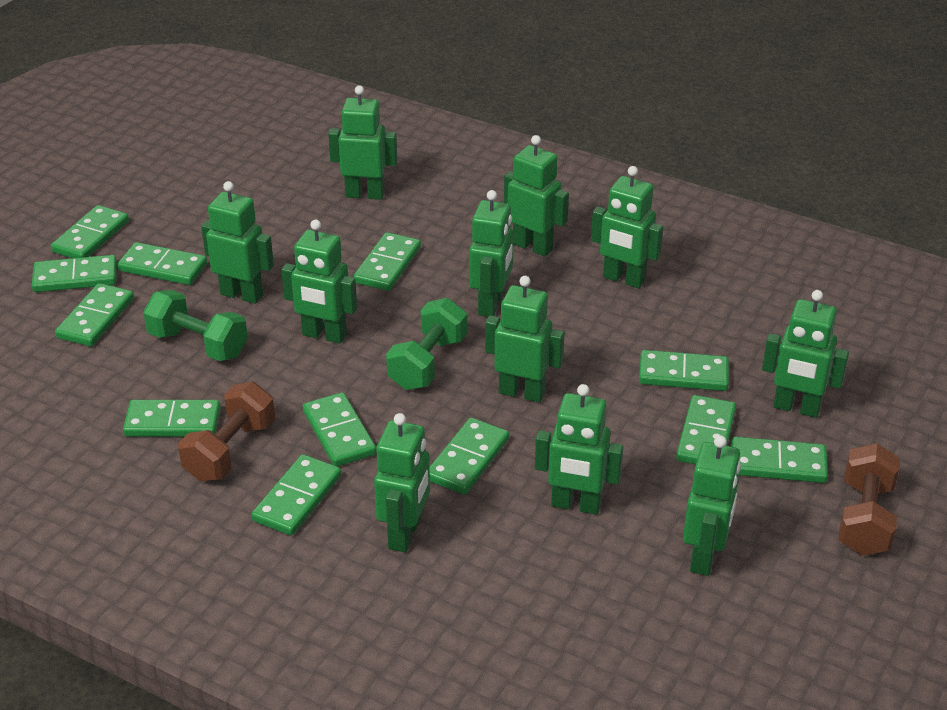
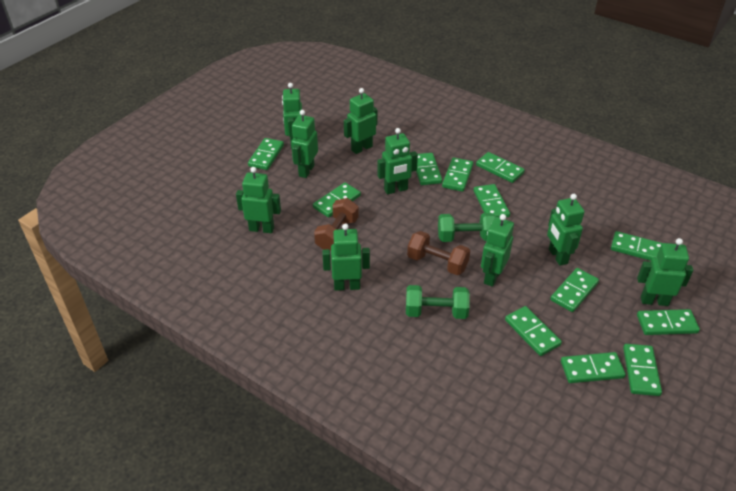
green robot: 11 -> 9

